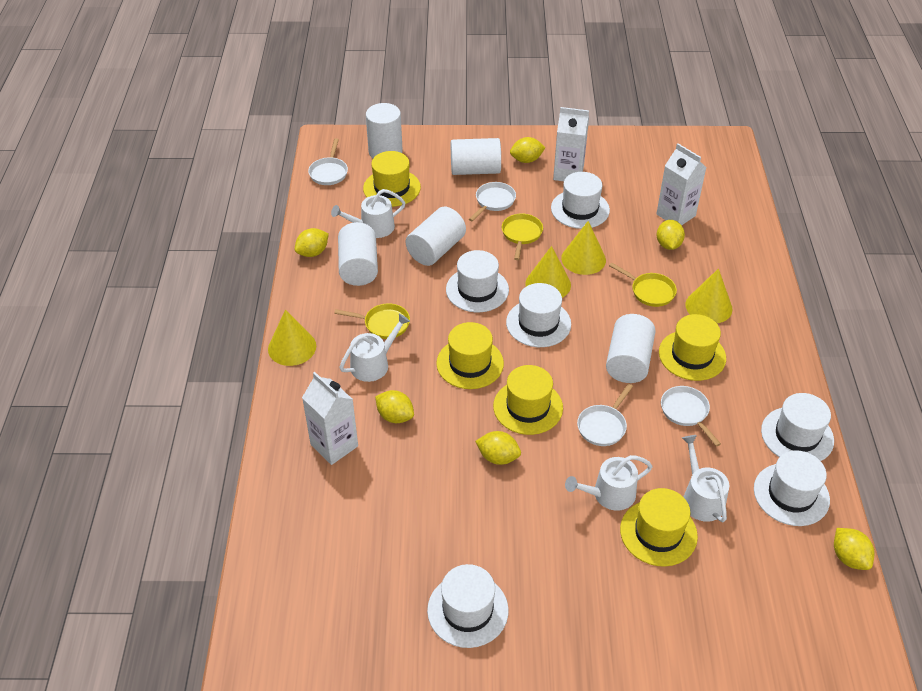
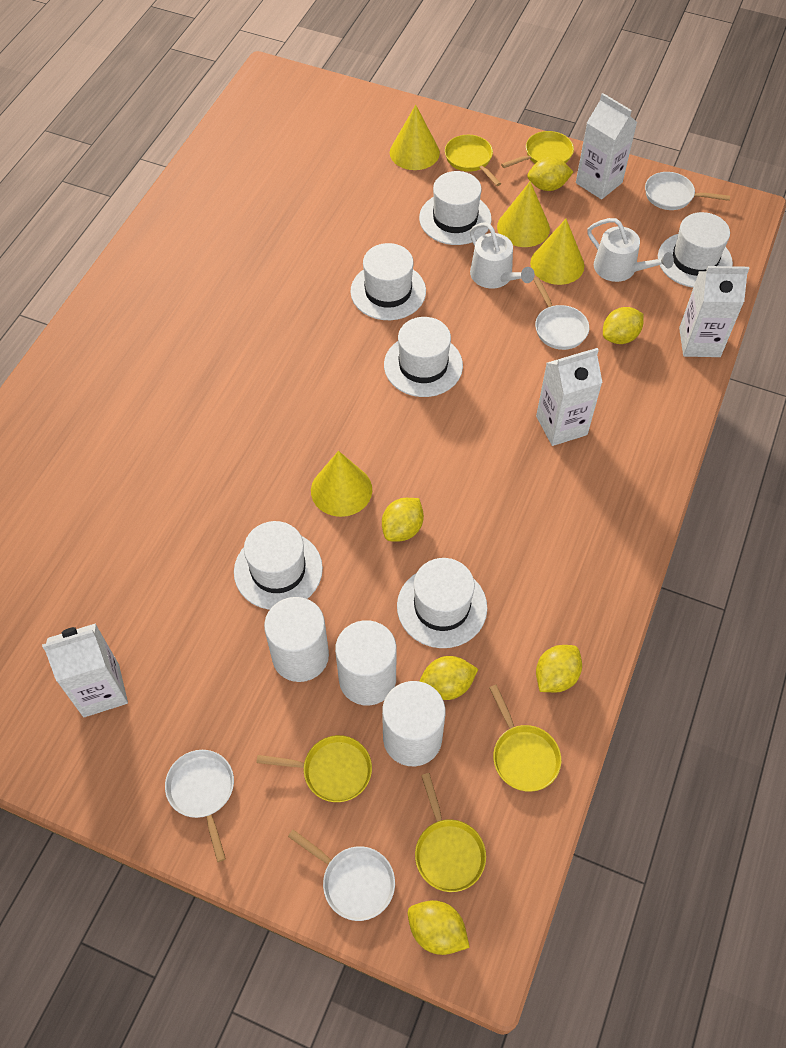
white carton: 3 -> 4
white cylinder: 5 -> 3
white watering can: 4 -> 2
yellow hat: 5 -> 0
yellow pan: 3 -> 5

